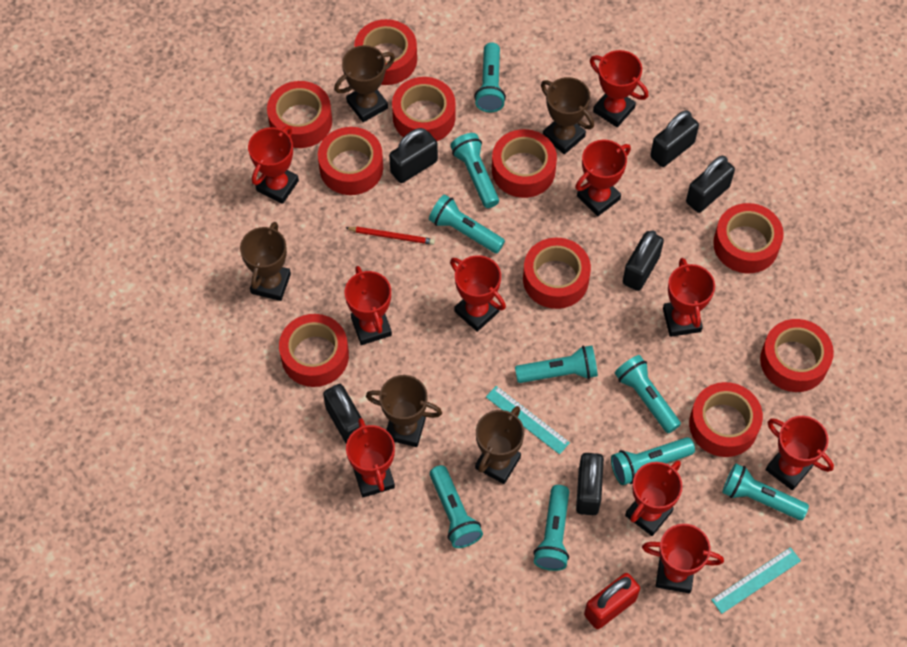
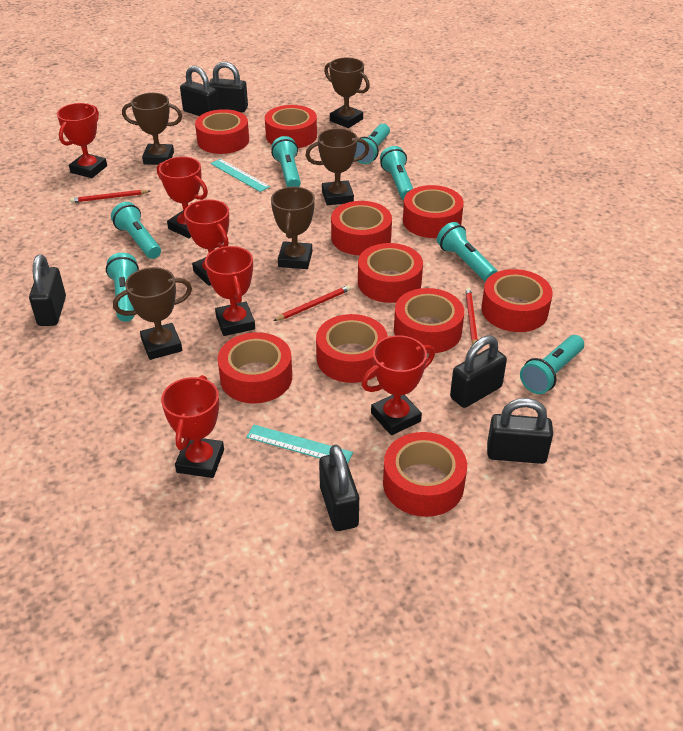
red padlock: 1 -> 0
red pencil: 1 -> 3
red trophy: 10 -> 6
turquoise flashlight: 9 -> 7

